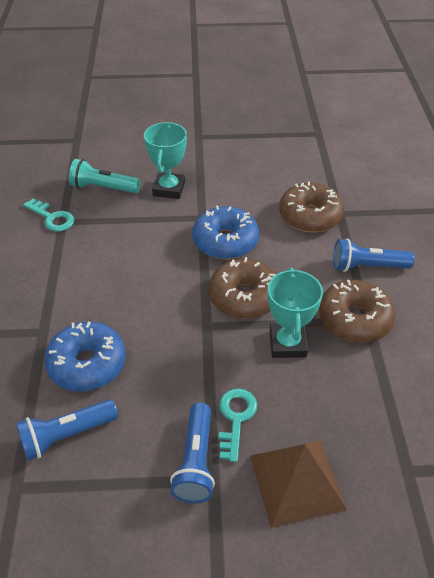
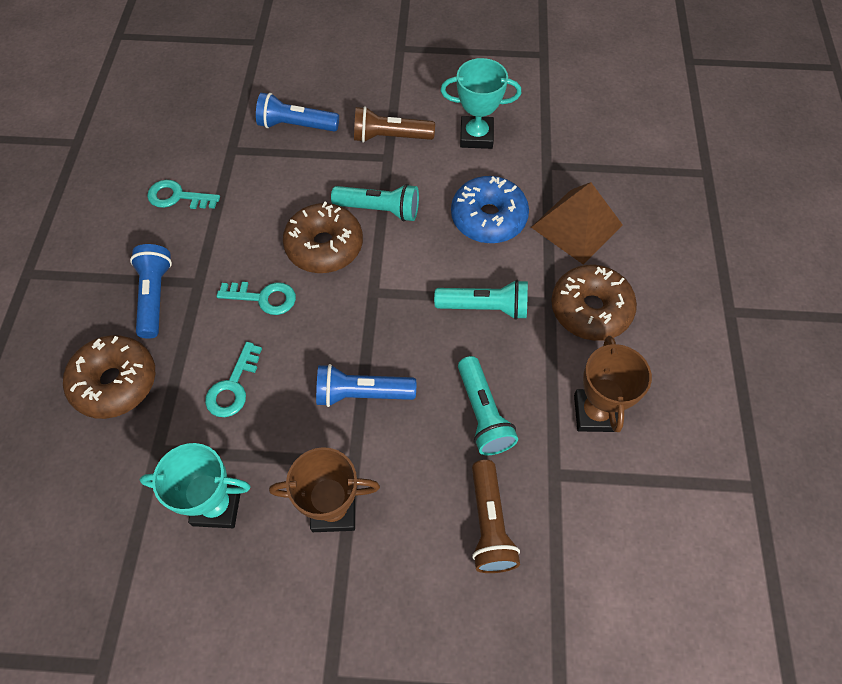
blue donut: 2 -> 1
brown flashlight: 0 -> 2
brown trophy: 0 -> 2
turquoise flashlight: 1 -> 3
turquoise key: 2 -> 3

